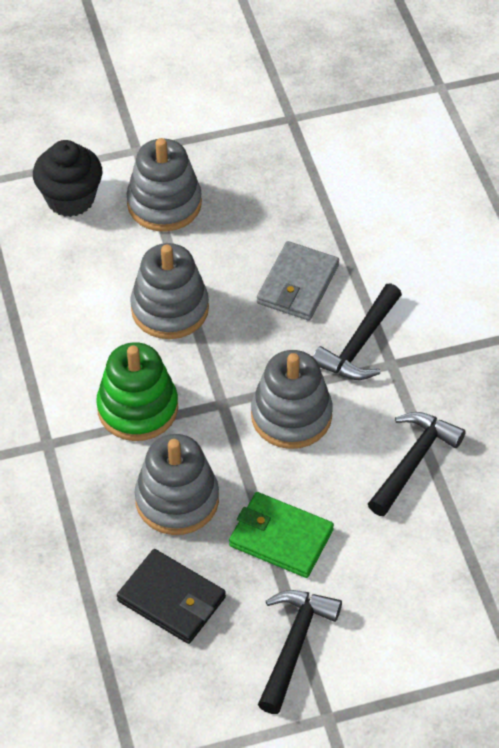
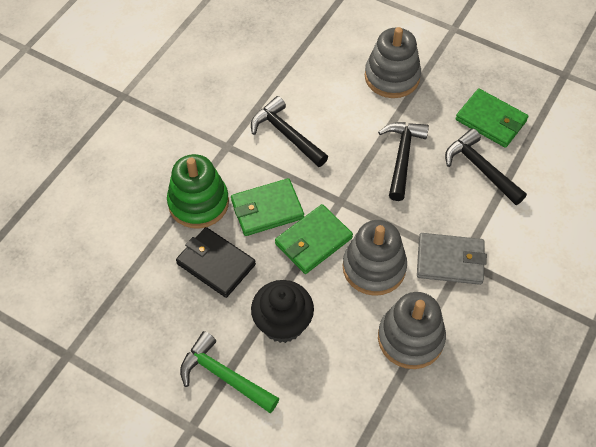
green hammer: 0 -> 1
green wallet: 1 -> 3
grey stacking toy: 4 -> 3

